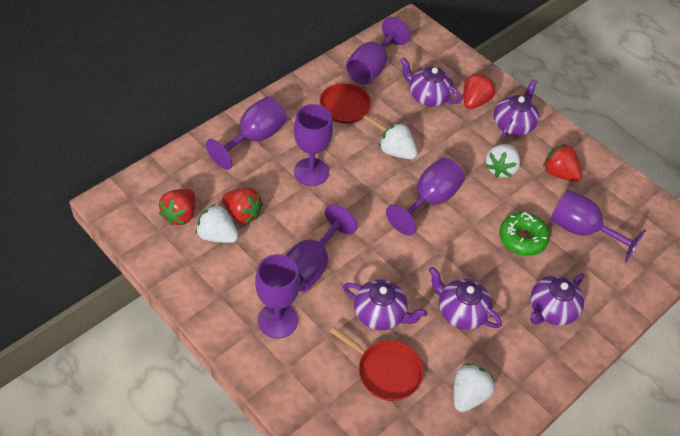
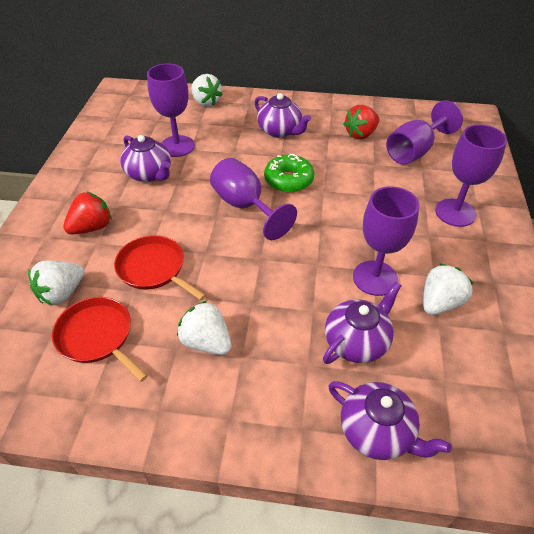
purple goblet: 7 -> 5
purple teapot: 5 -> 4
red strawberry: 4 -> 2

